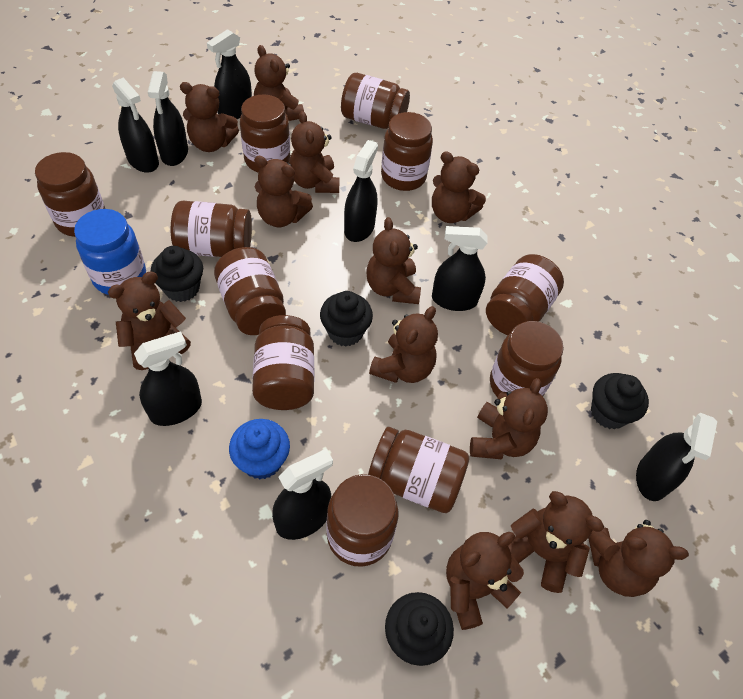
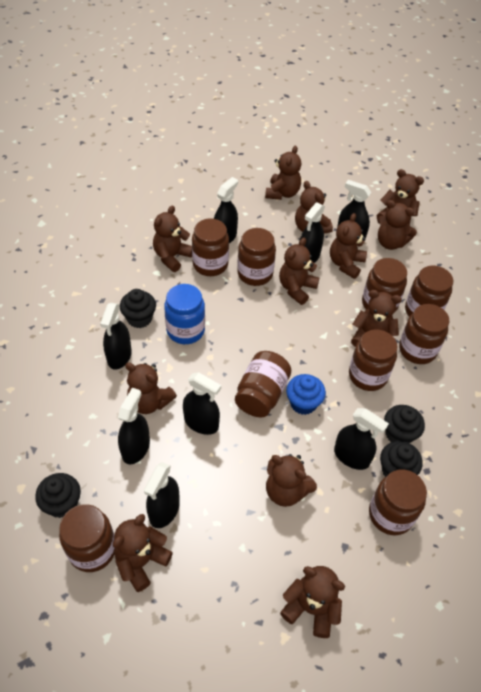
brown jar: 11 -> 9

